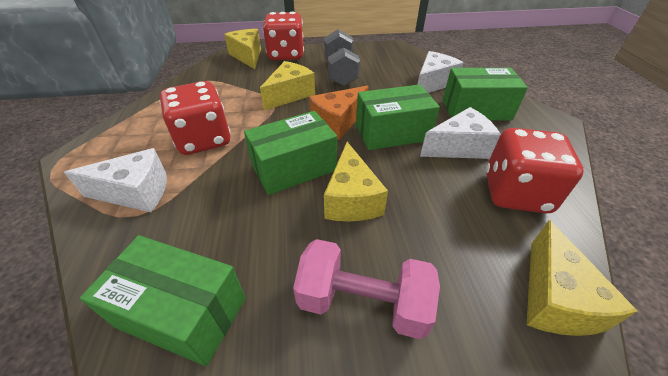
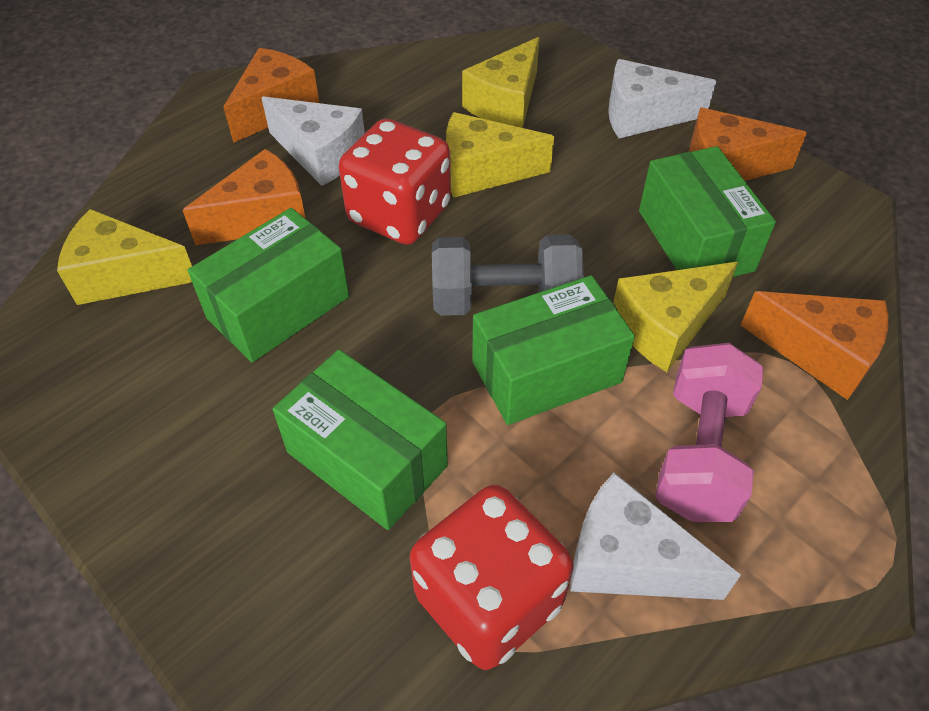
orange cheese: 1 -> 4
red dice: 3 -> 2

